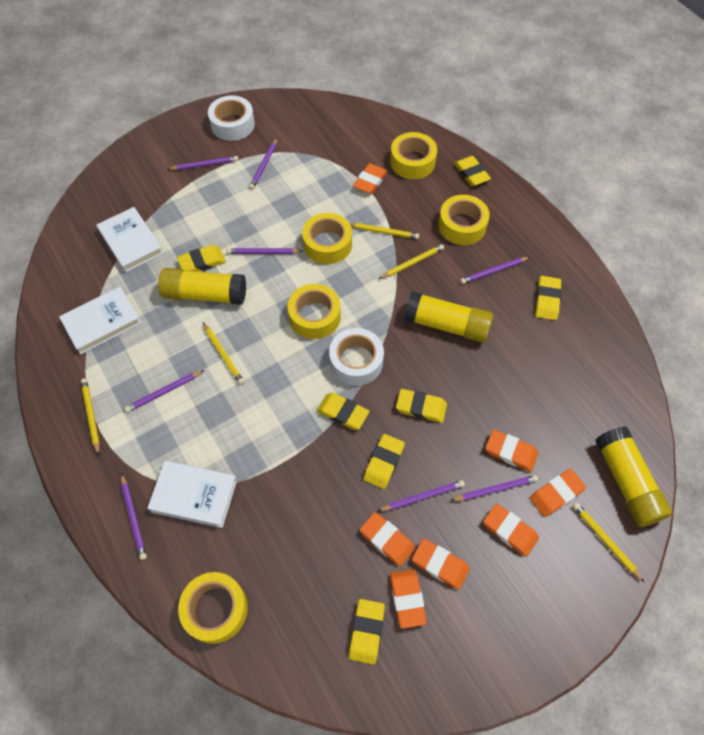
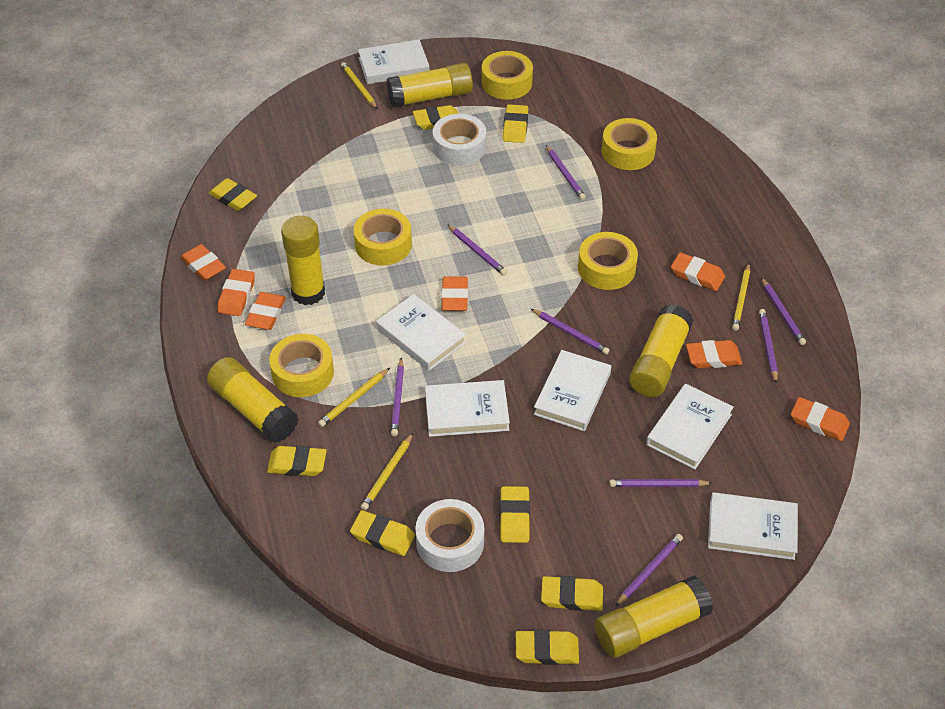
white book: 3 -> 6
yellow eraser: 7 -> 8
yellow glue stick: 3 -> 5
yellow pencil: 5 -> 4

